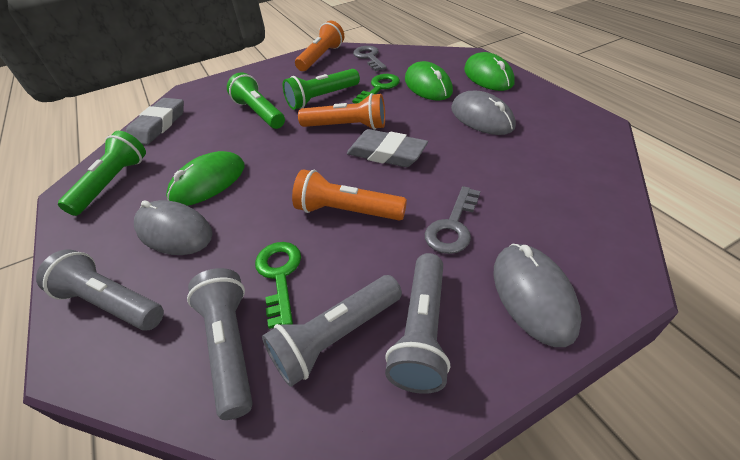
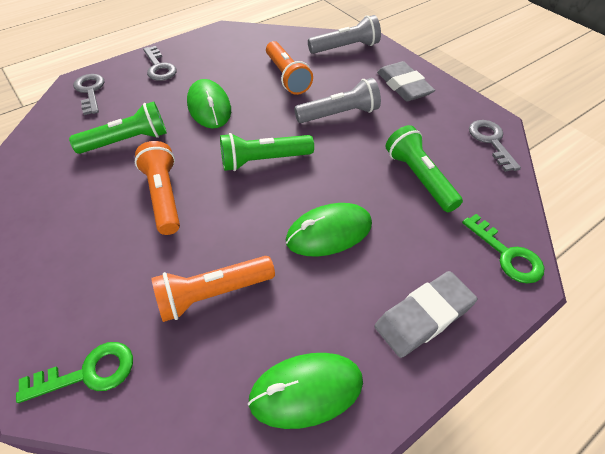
grey flashlight: 4 -> 2
grey key: 2 -> 3
grey mouse: 3 -> 0

